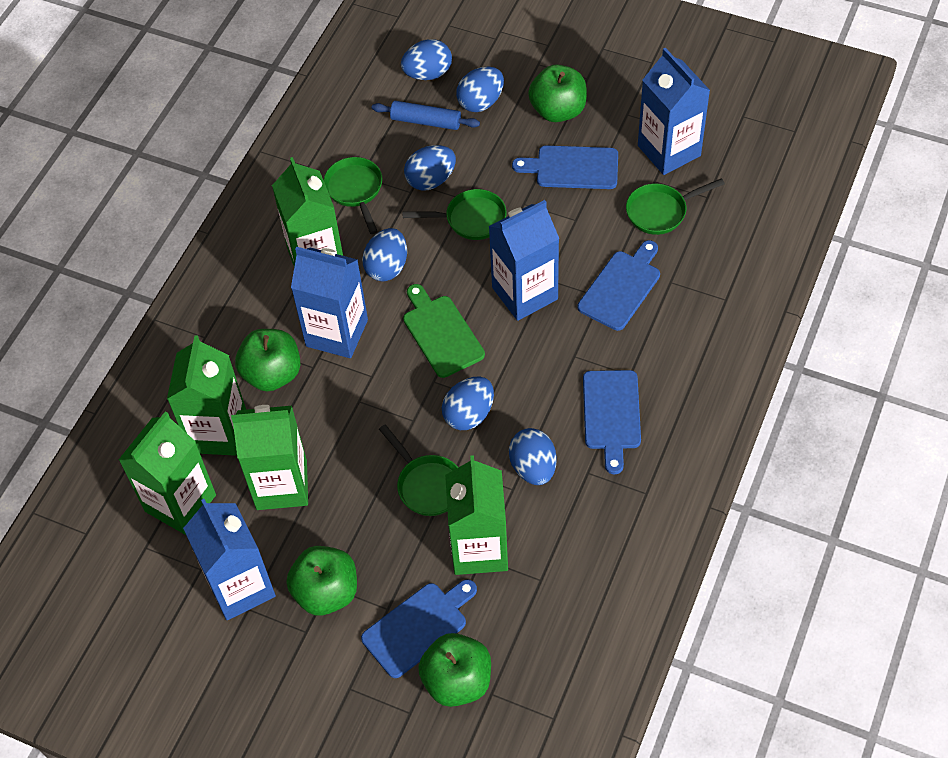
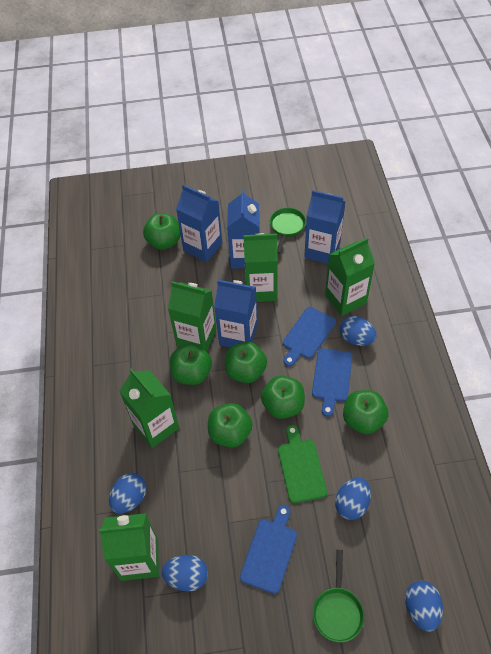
blue cutting board: 4 -> 3
blue egg: 6 -> 5
blue rolling pin: 1 -> 0
green apple: 4 -> 6
green pan: 4 -> 2

